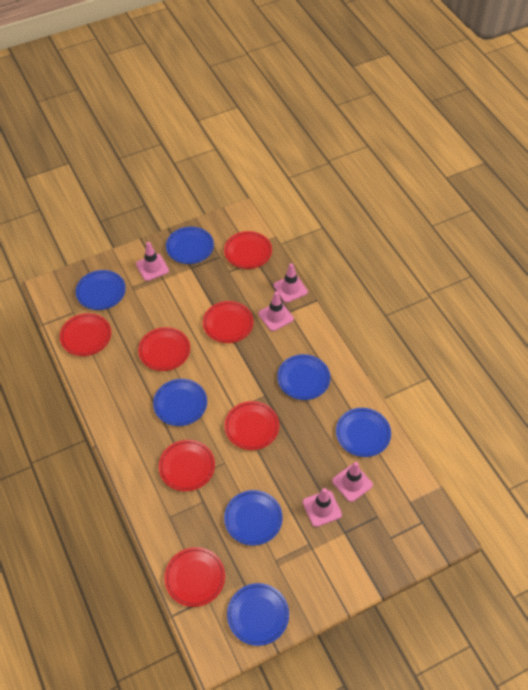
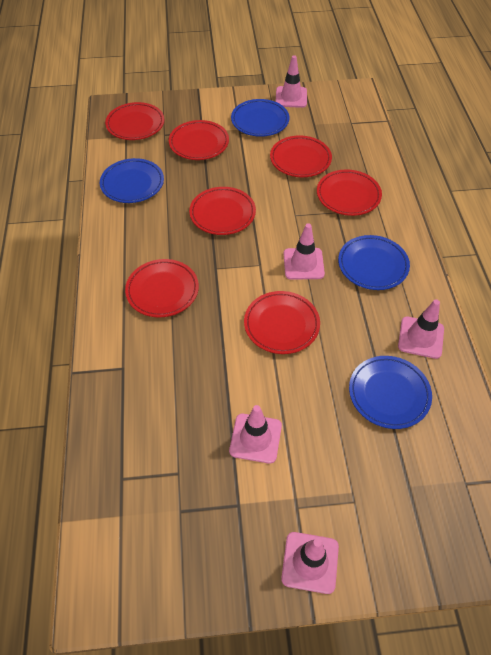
blue plate: 7 -> 4

